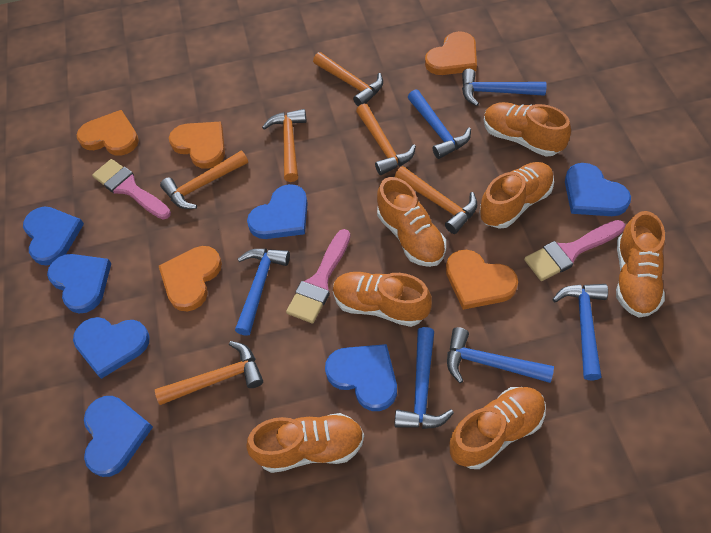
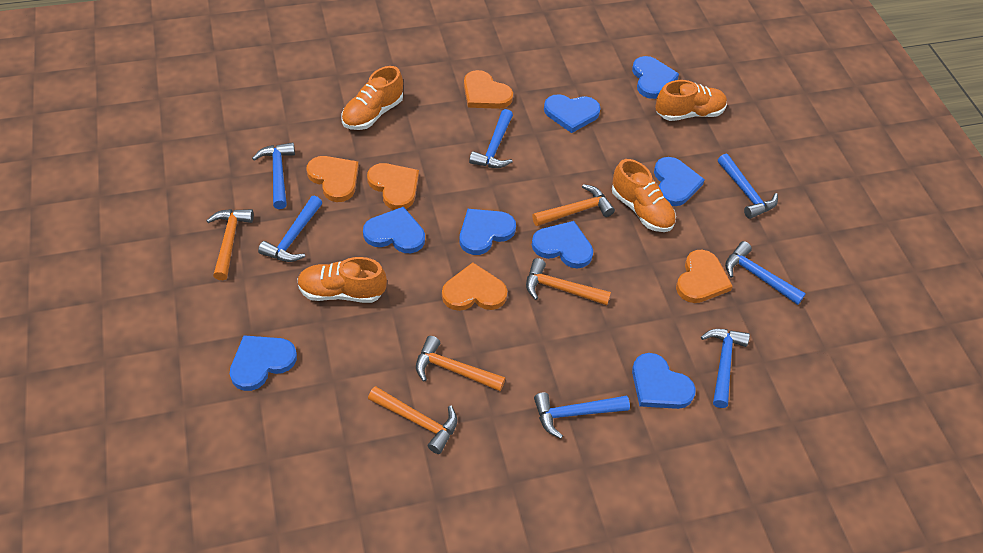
blue hammer: 6 -> 7
blue heart: 7 -> 8
orange hammer: 6 -> 5
orange shoe: 7 -> 4
pink brush: 3 -> 0

